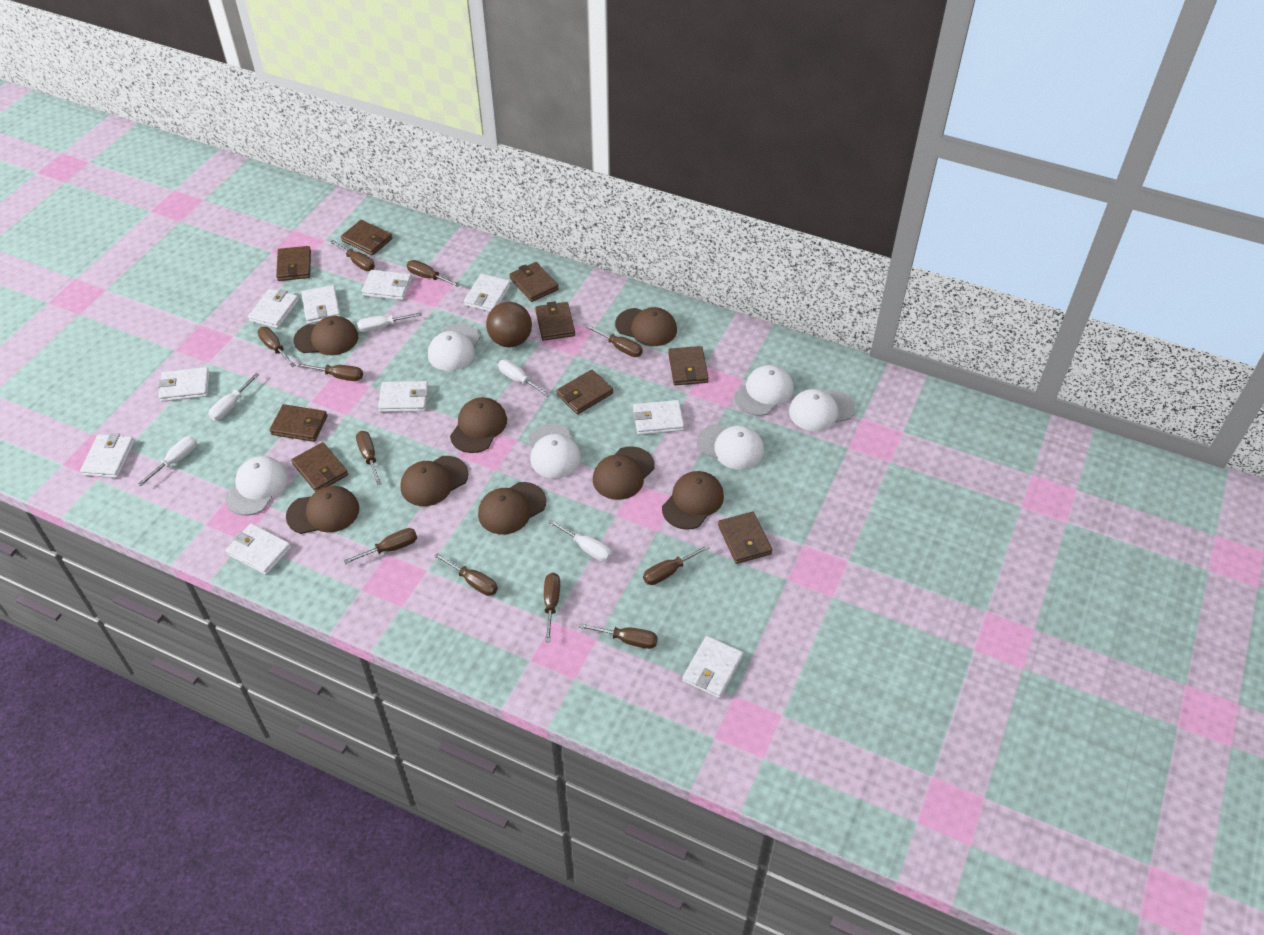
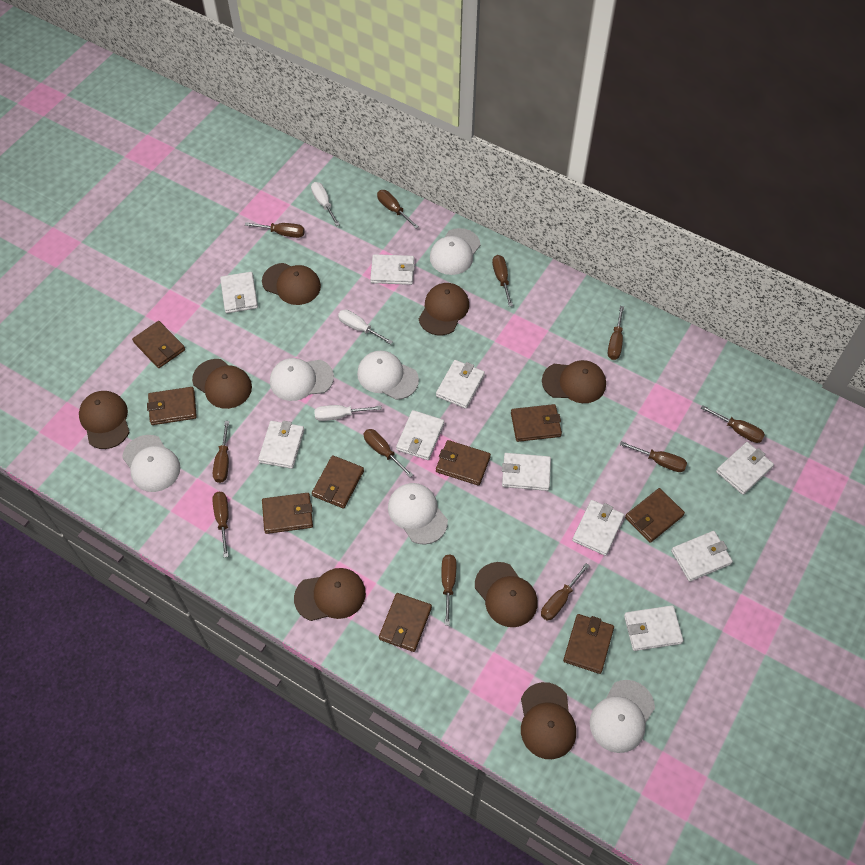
brown ball: 1 -> 0
white screwdriver: 5 -> 3

